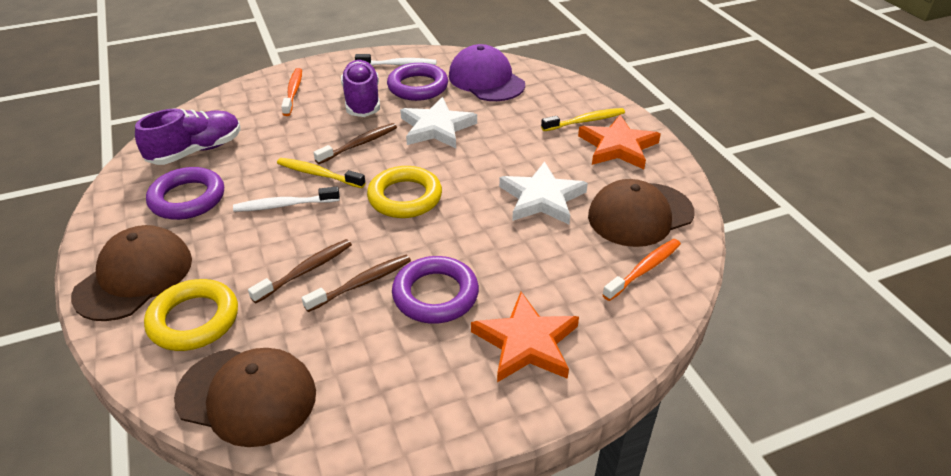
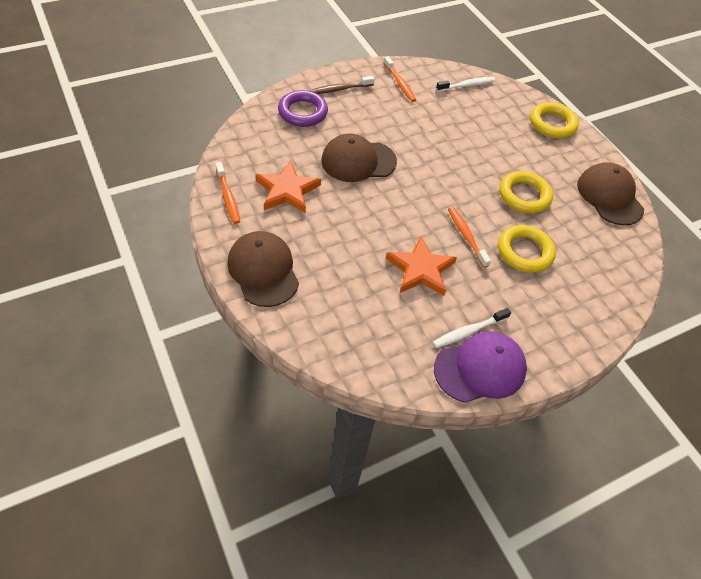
brown toothbrush: 3 -> 1
orange toothbrush: 2 -> 3
purple ring: 3 -> 1
purple shoe: 2 -> 0
white star: 2 -> 0
yellow ring: 2 -> 3
yellow toothbrush: 2 -> 0

